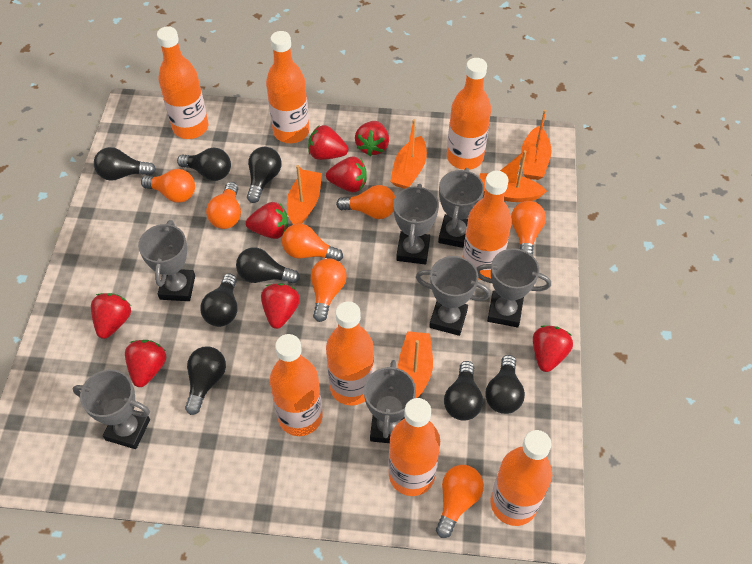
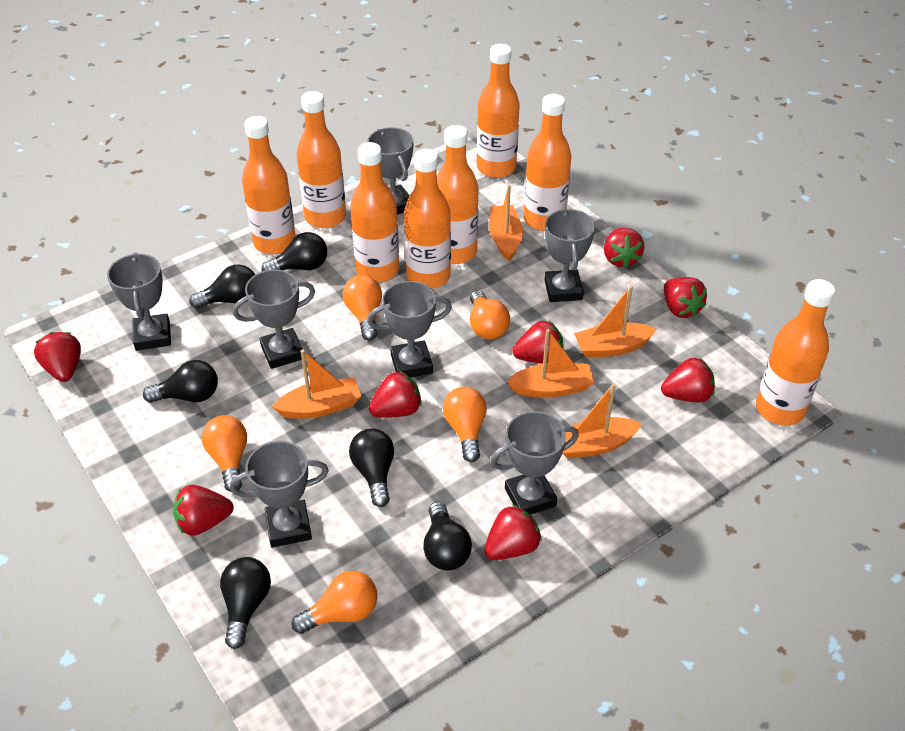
black light bulb: 8 -> 6
orange light bulb: 7 -> 5

